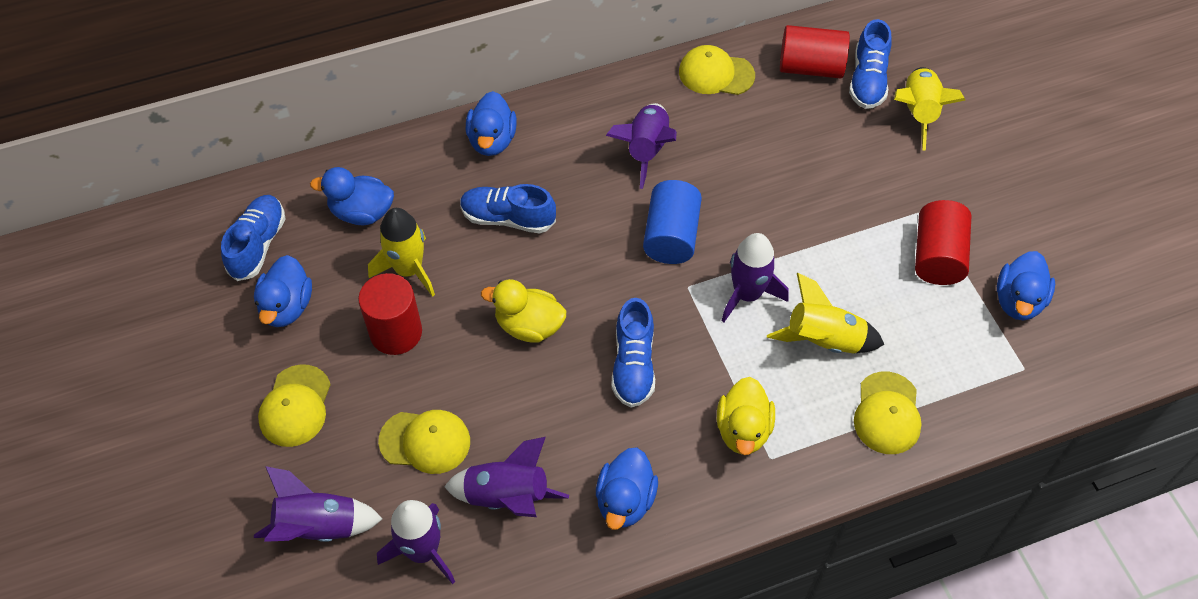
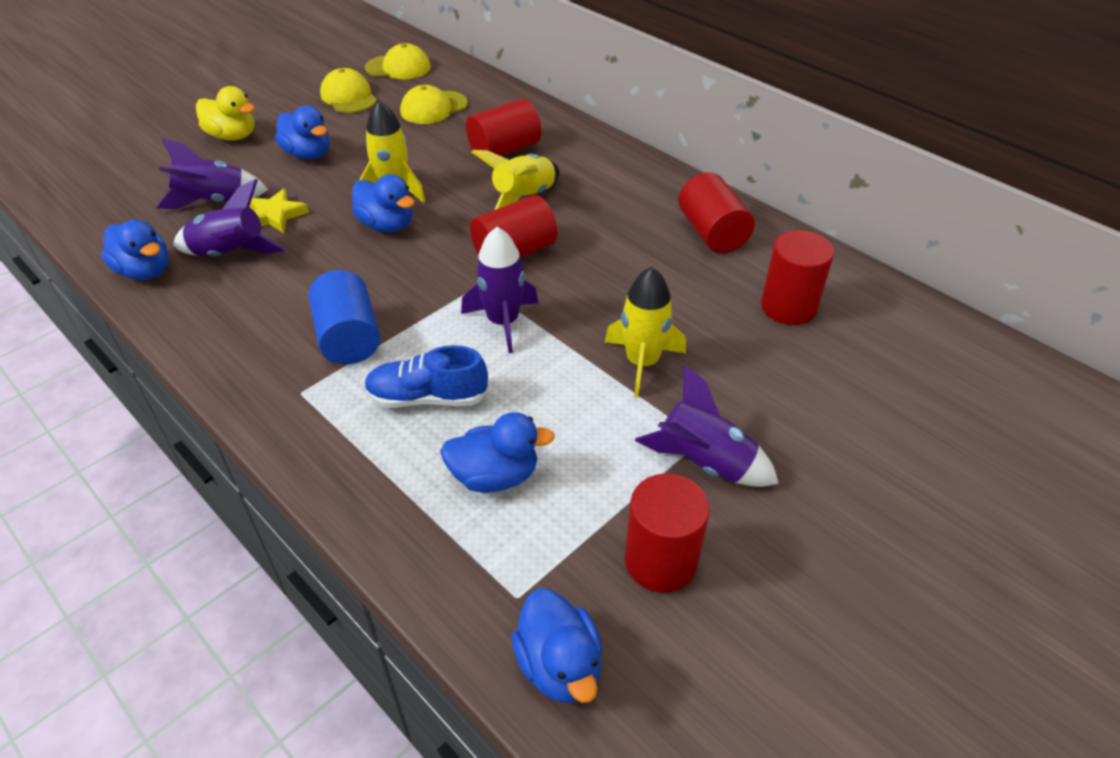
blue shoe: 4 -> 1
purple rocket: 5 -> 4
red cylinder: 3 -> 5
yellow cap: 4 -> 3
yellow duck: 2 -> 1
yellow star: 0 -> 1

